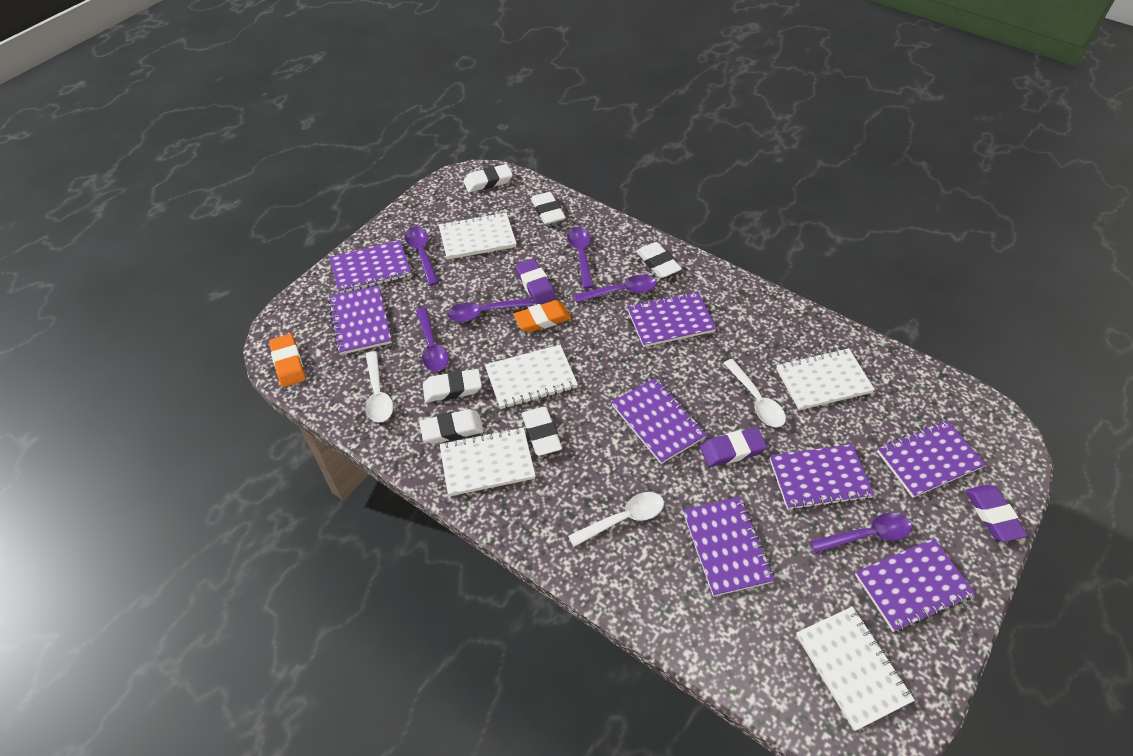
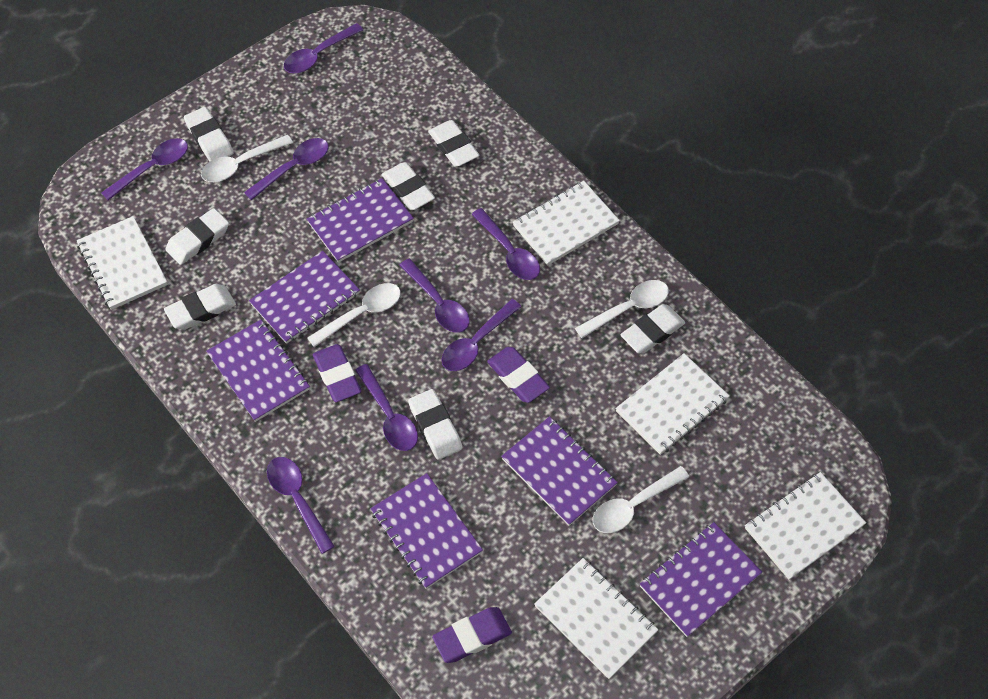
orange eraser: 2 -> 0
purple notebook: 8 -> 6
purple spoon: 6 -> 8
white eraser: 6 -> 7
white spoon: 3 -> 4

